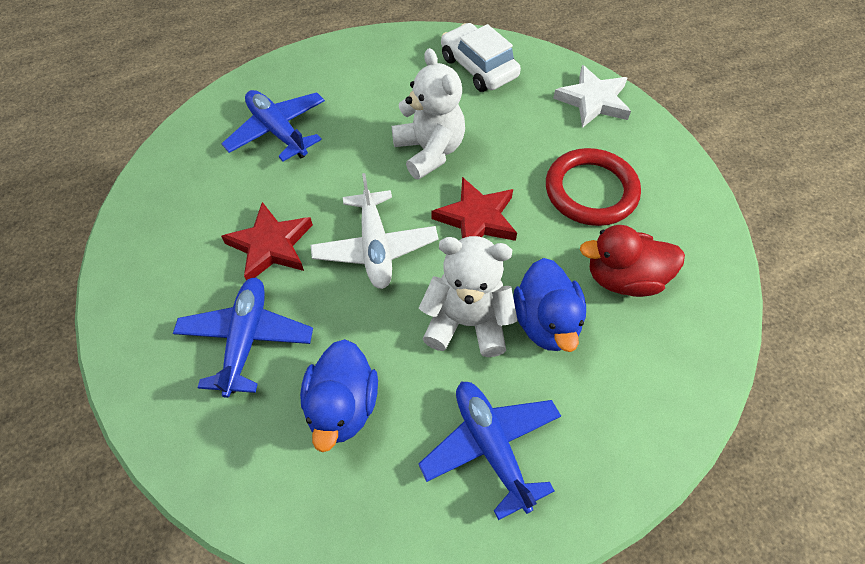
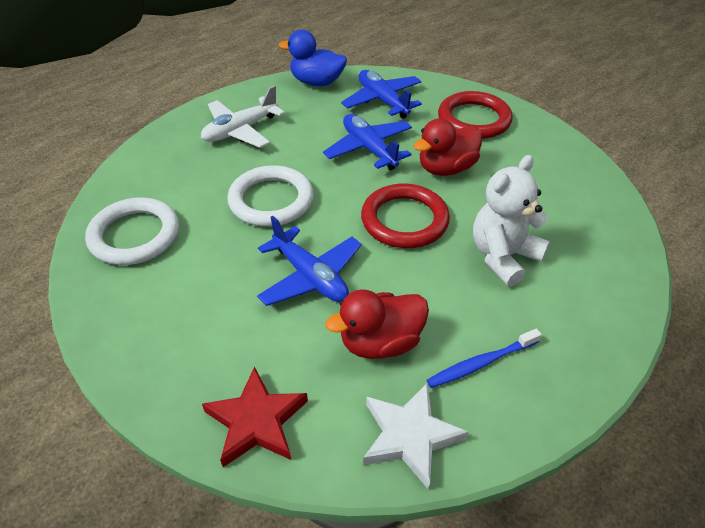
blue duck: 2 -> 1
blue toothbrush: 0 -> 1
red duck: 1 -> 2
red ring: 1 -> 2
red star: 2 -> 1
white car: 1 -> 0
white ring: 0 -> 2
white teddy bear: 2 -> 1

